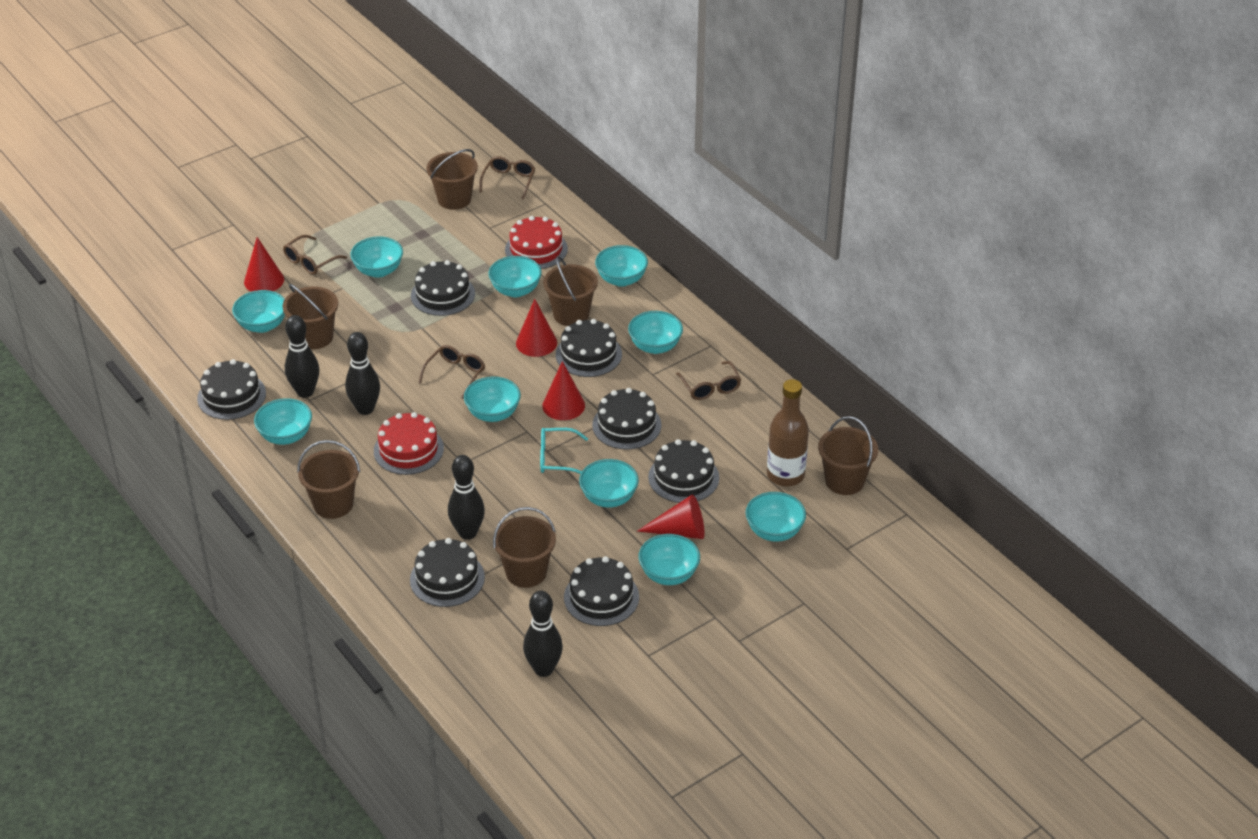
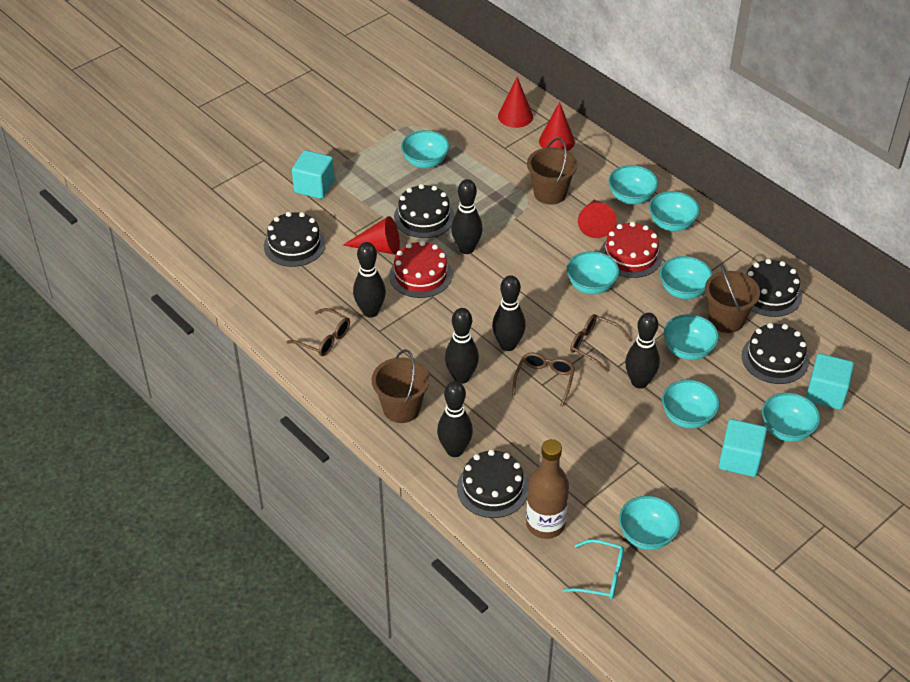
black bowling pin: 4 -> 6
black cake: 7 -> 5
brown bucket: 6 -> 3
brown glasses: 4 -> 3
turquoise bowl: 10 -> 9
turquoise cube: 0 -> 3

